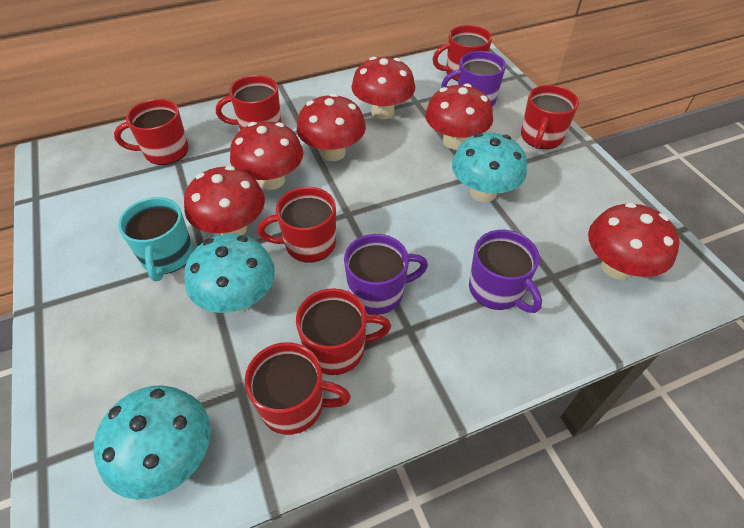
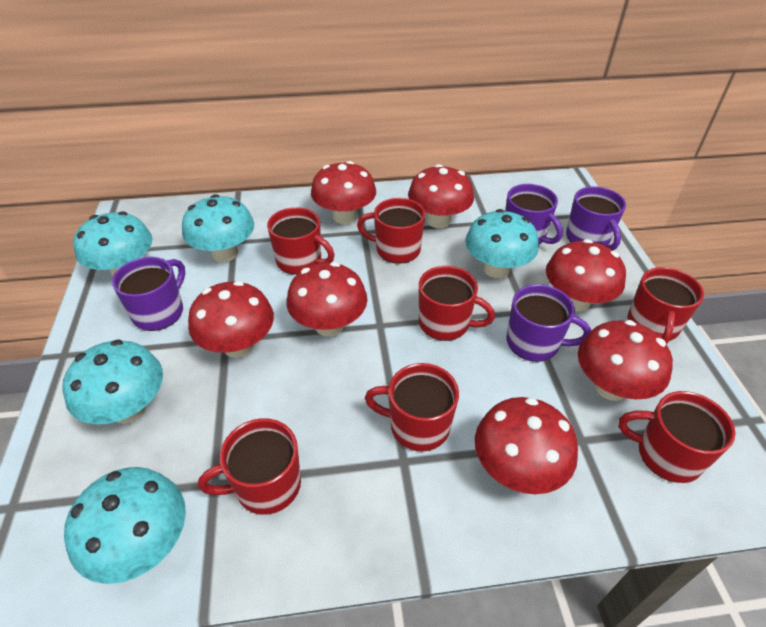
purple mug: 3 -> 4
red mushroom: 6 -> 7
turquoise mug: 1 -> 0
turquoise mushroom: 3 -> 5

